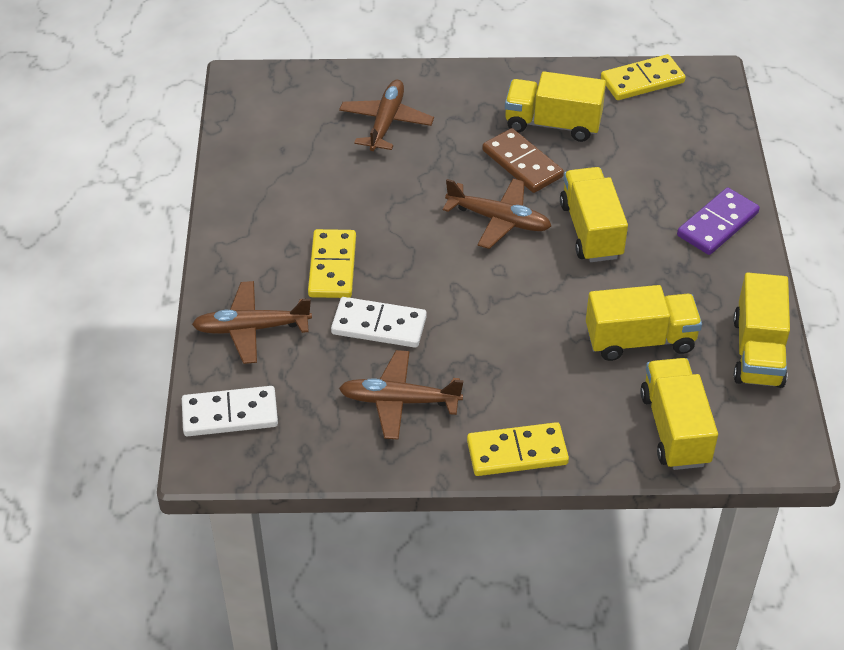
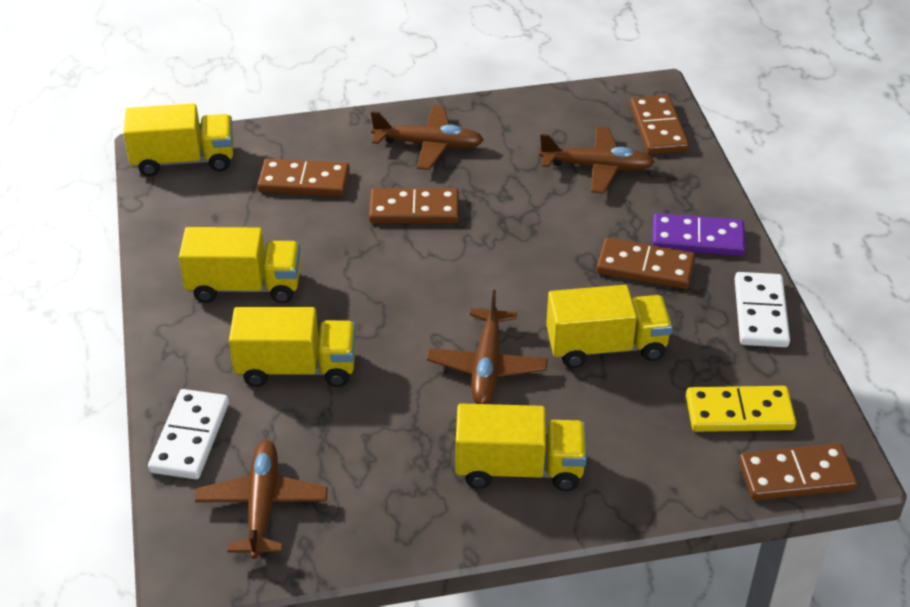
brown domino: 1 -> 5
yellow domino: 3 -> 1

